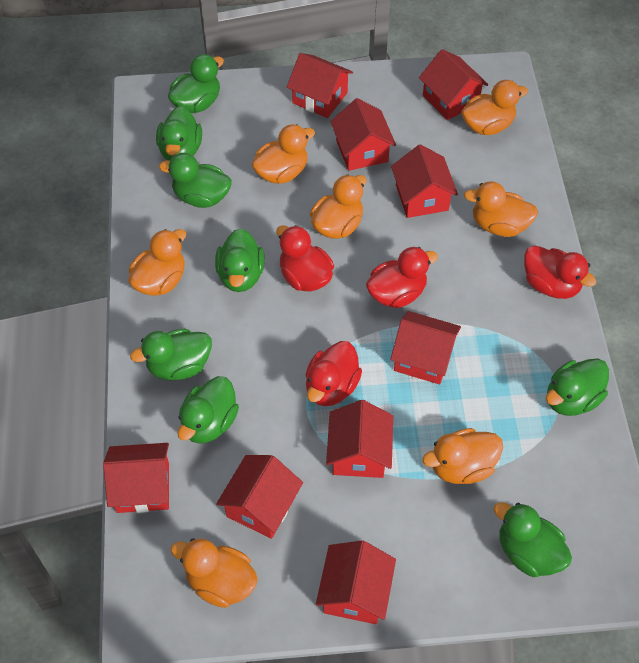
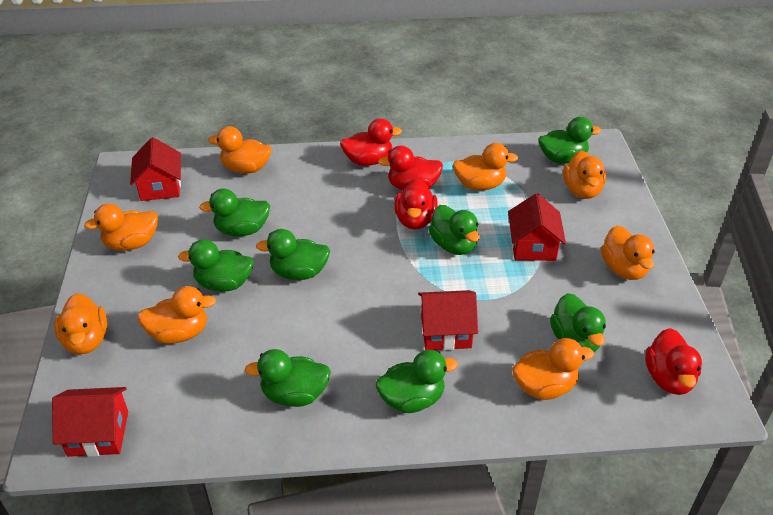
orange duck: 7 -> 8
red house: 9 -> 4

